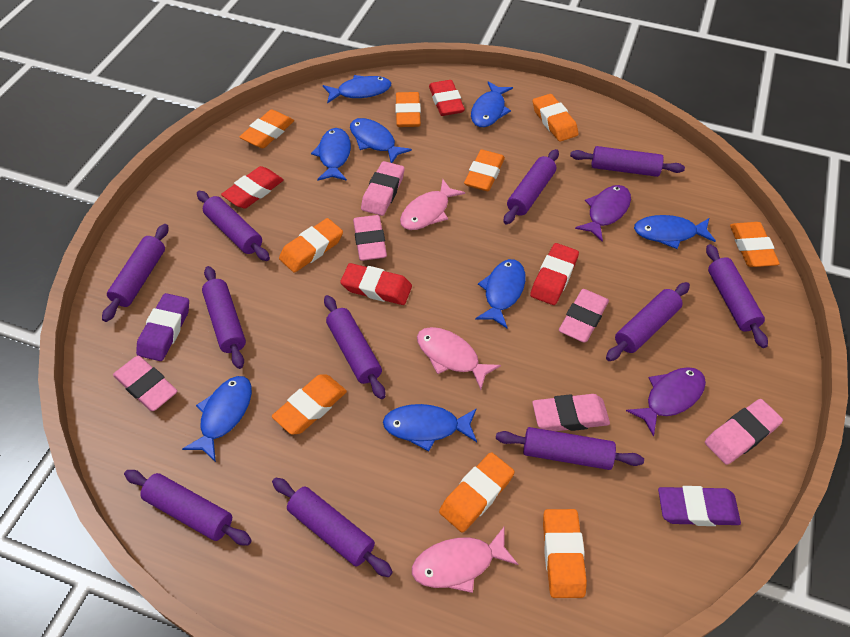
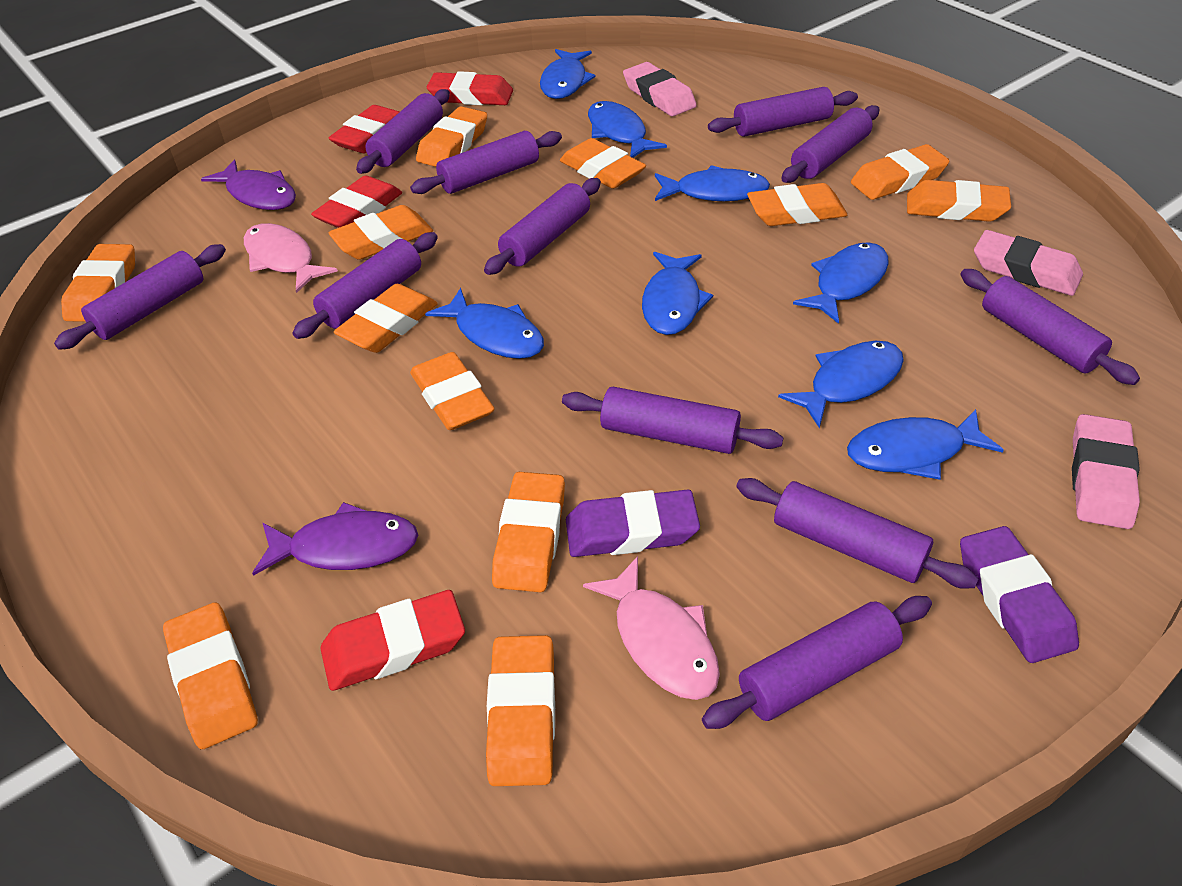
orange eraser: 9 -> 12
pink eraser: 6 -> 3
pink fish: 3 -> 2

